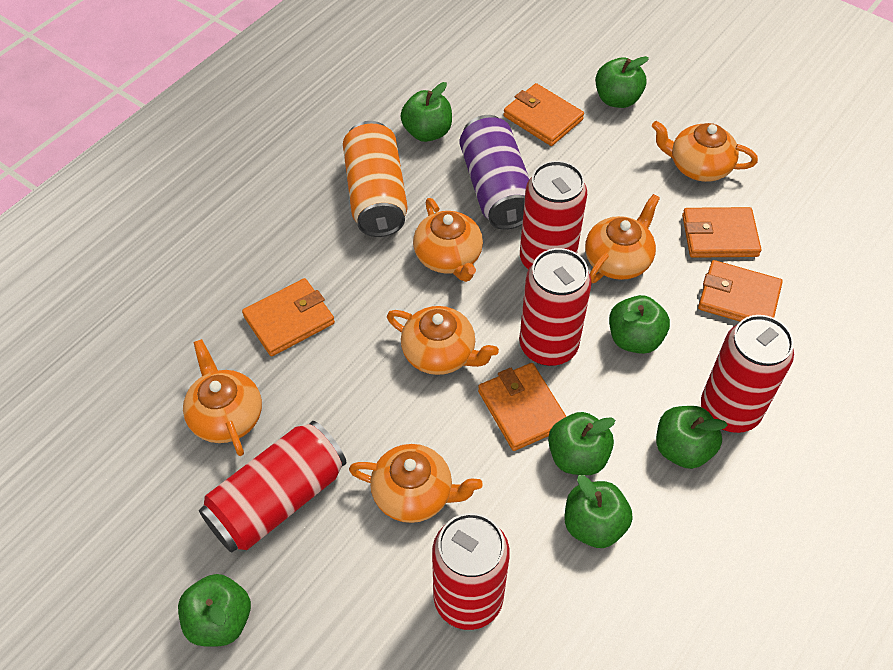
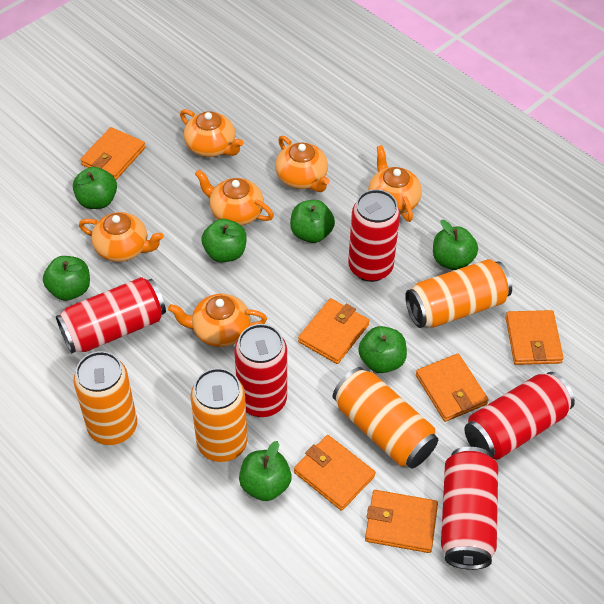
orange can: 1 -> 4
orange wallet: 5 -> 6
purple can: 1 -> 0

